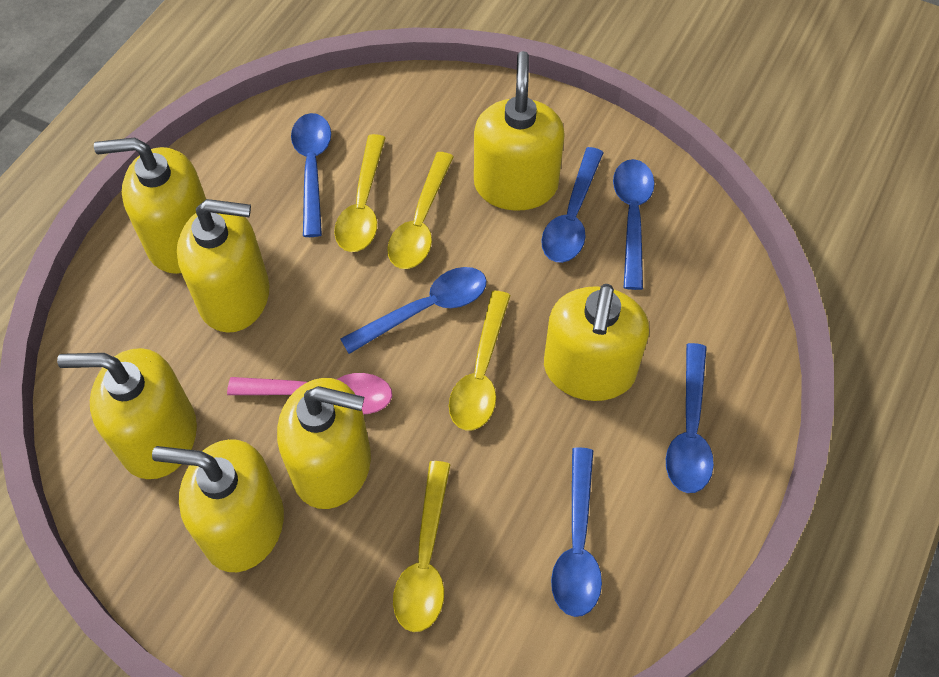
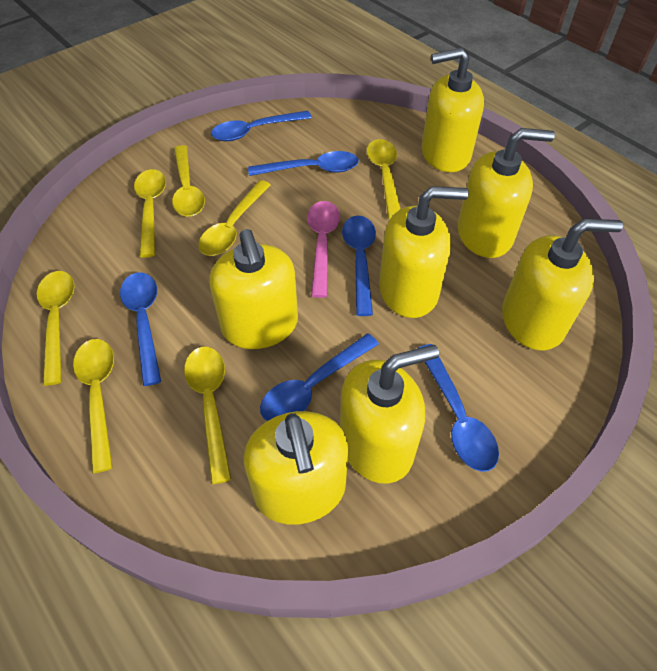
yellow spoon: 4 -> 7

